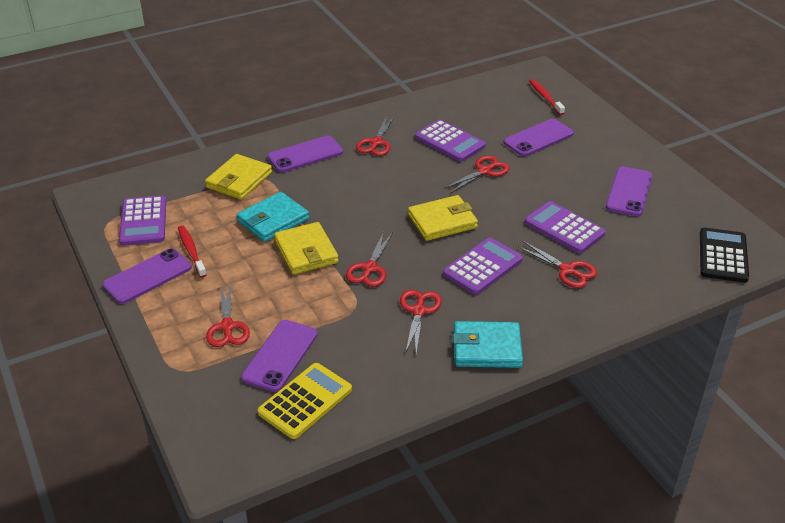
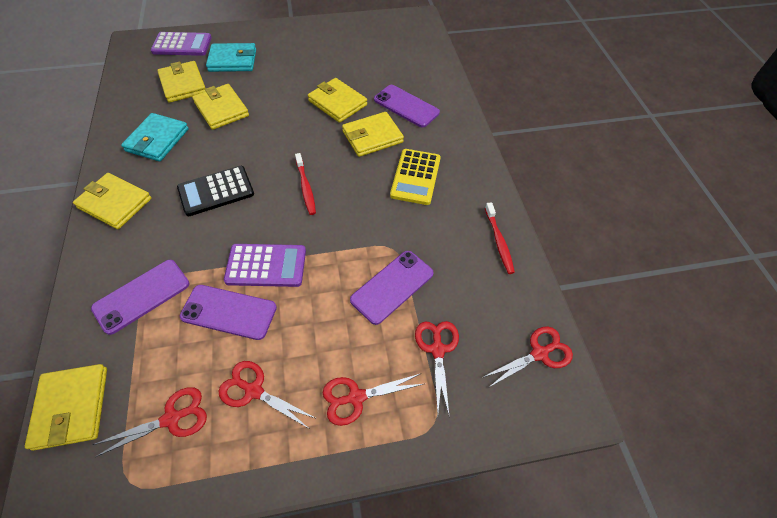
purple calculator: 4 -> 2
purple phone: 5 -> 4
red scissors: 6 -> 5
yellow wallet: 3 -> 6

